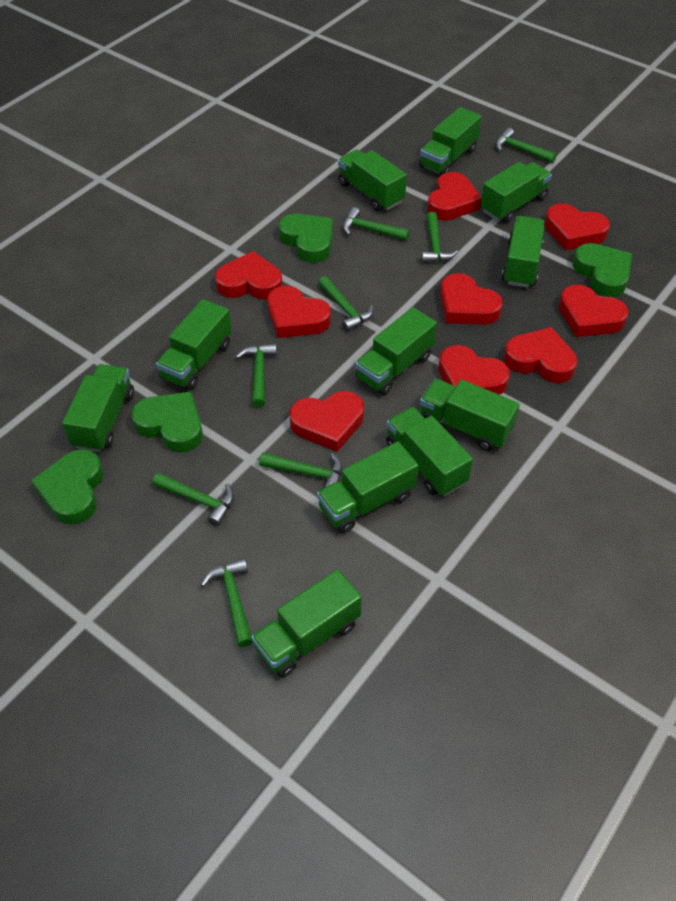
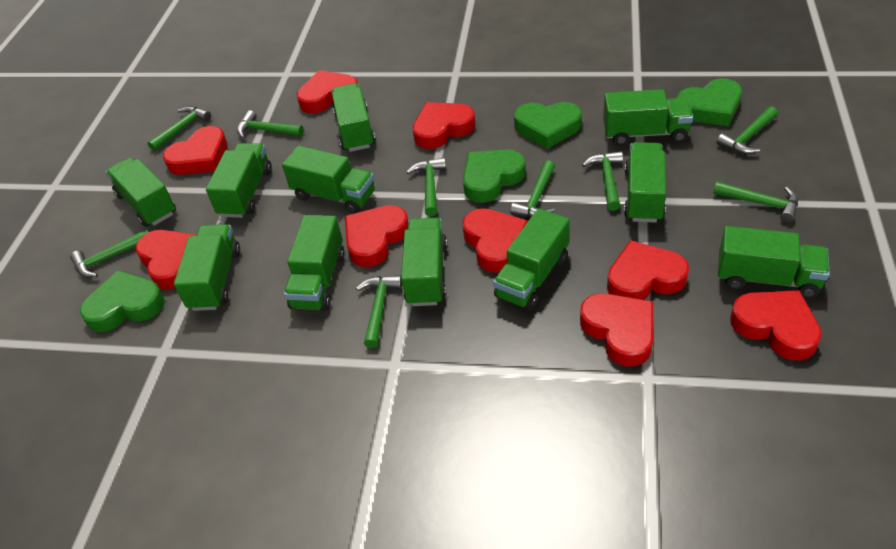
green hammer: 8 -> 9

